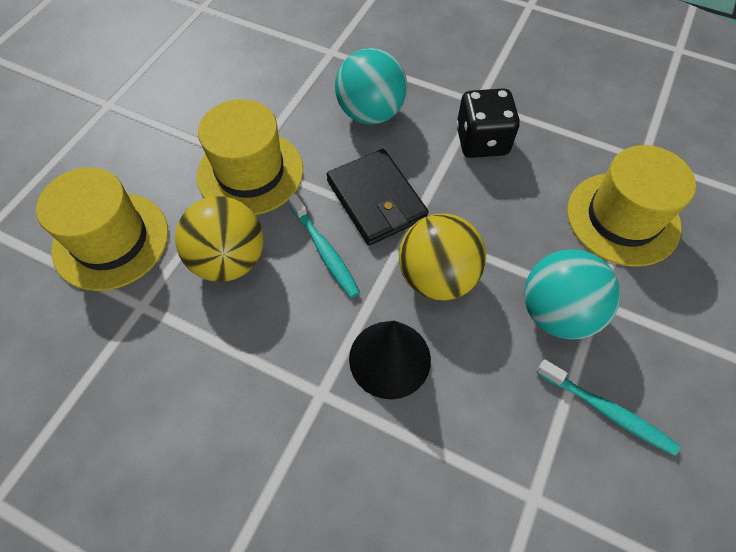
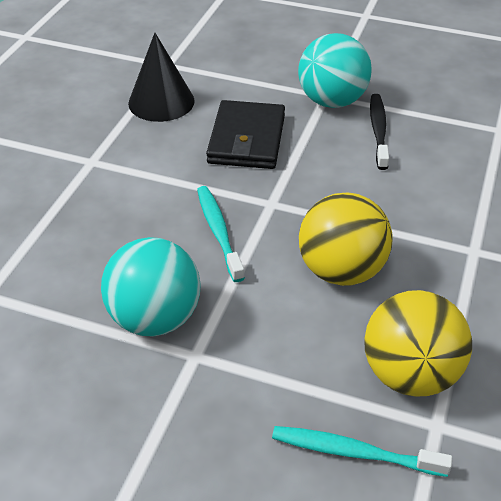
black dice: 1 -> 0
black toothbrush: 0 -> 1
yellow hat: 3 -> 0

